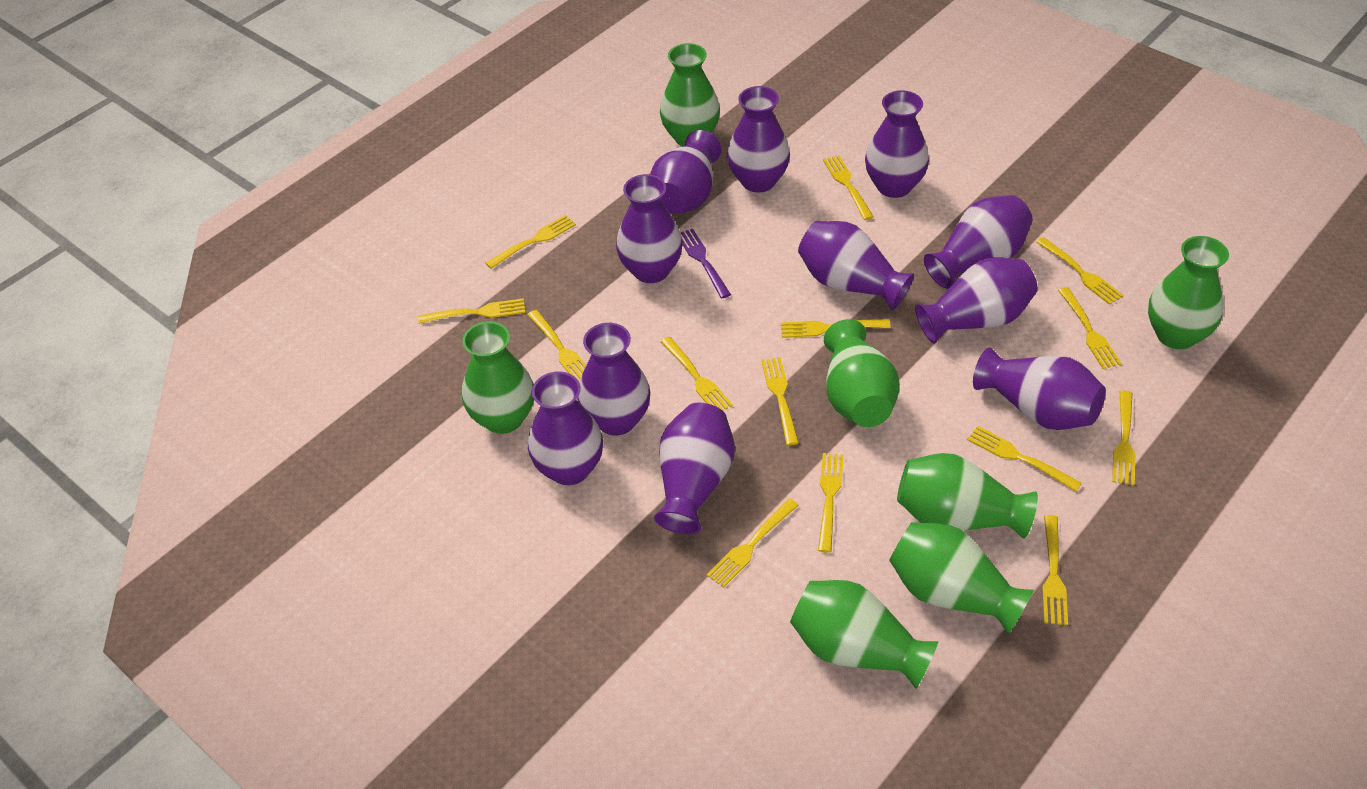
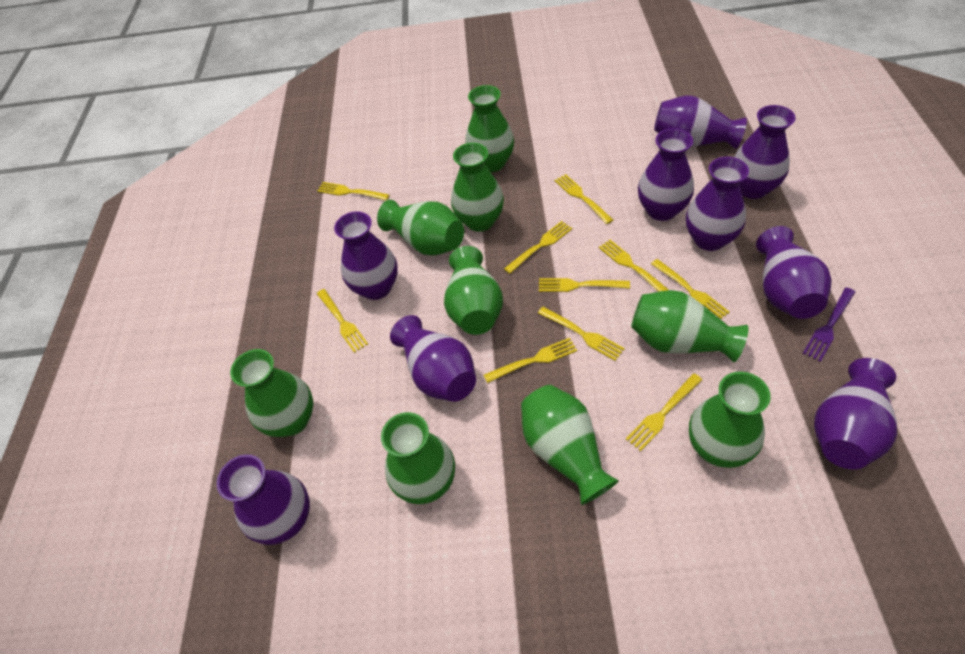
green vase: 7 -> 9
purple vase: 11 -> 9
yellow fork: 14 -> 10

